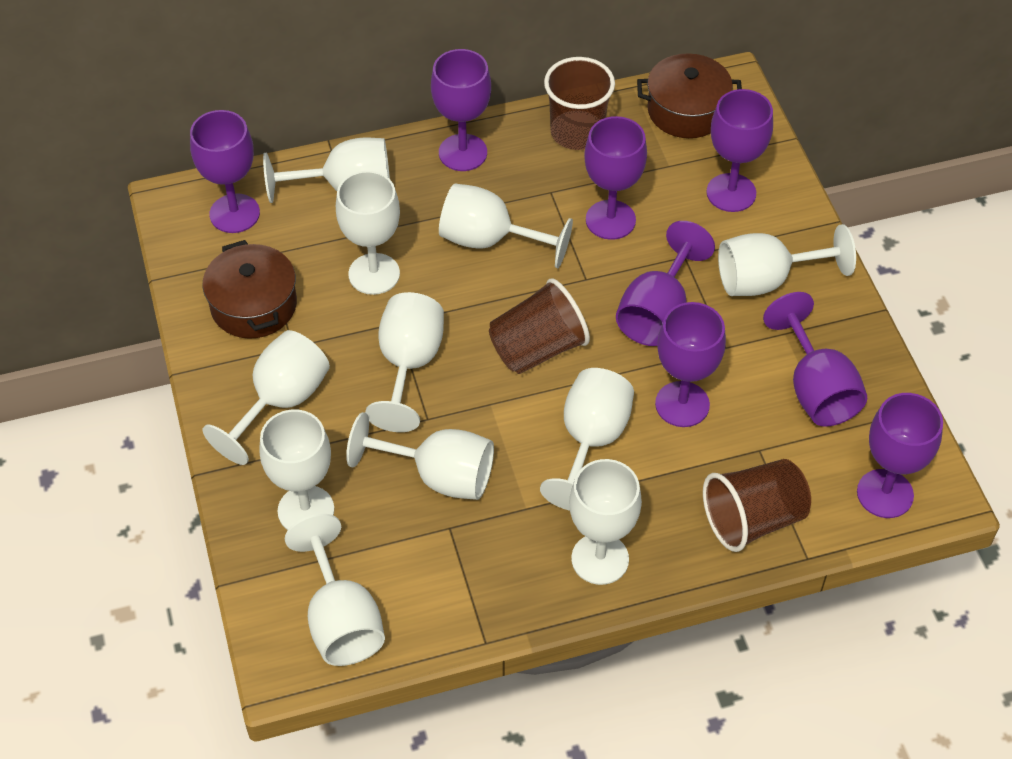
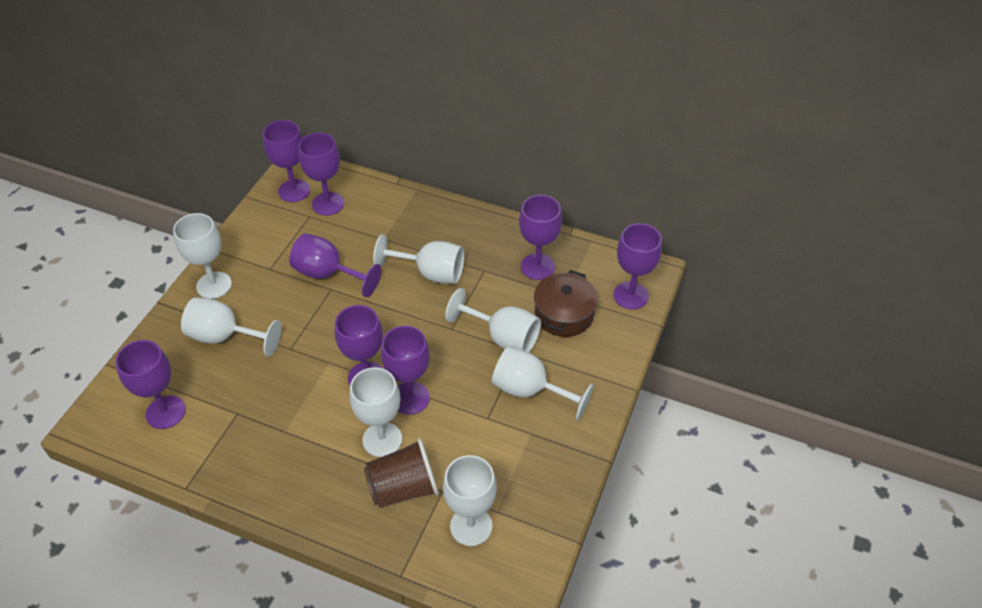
brown cup: 3 -> 1
brown pot: 2 -> 1
white goblet: 11 -> 7

